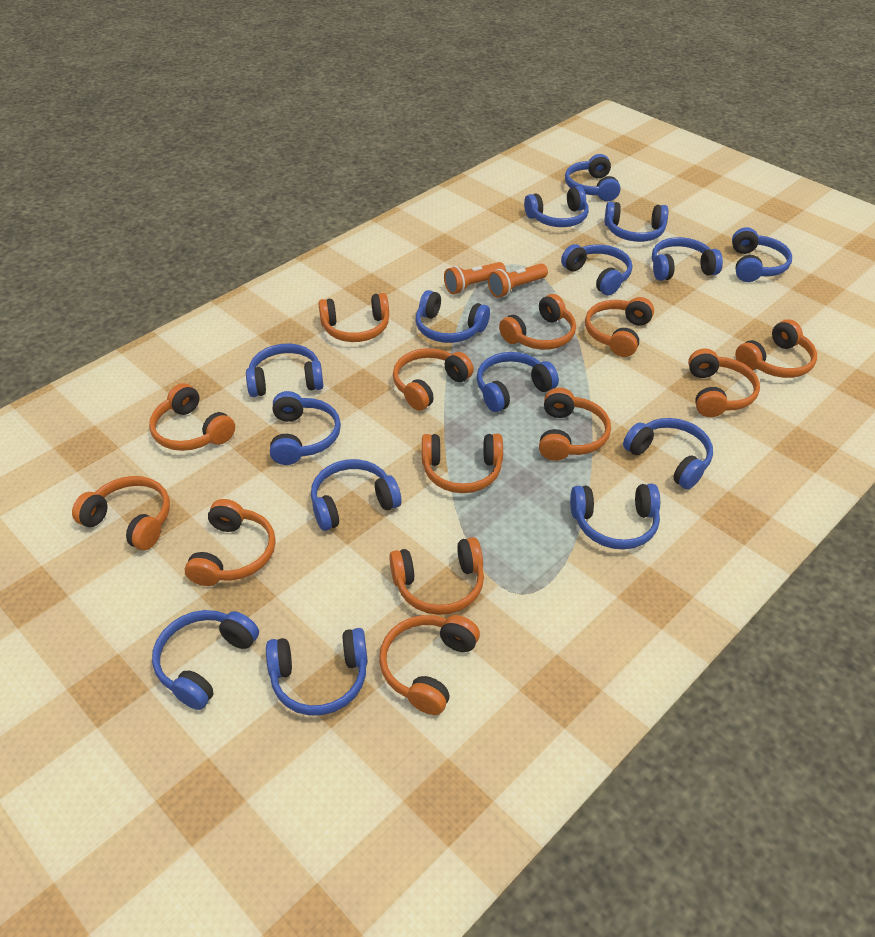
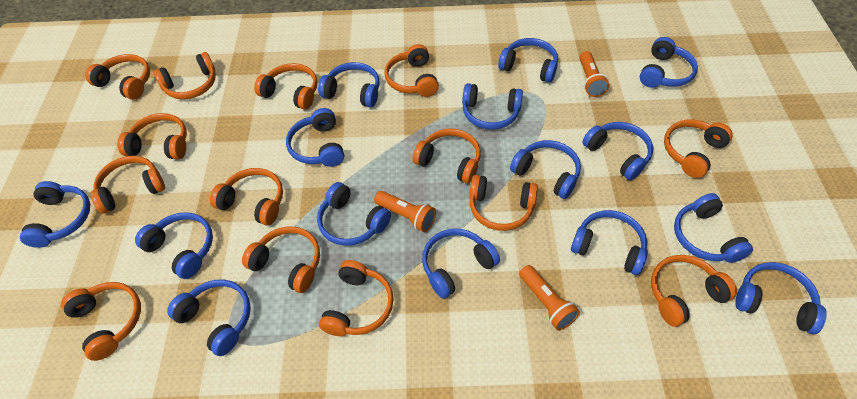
orange flashlight: 2 -> 3
orange headphones: 13 -> 14

